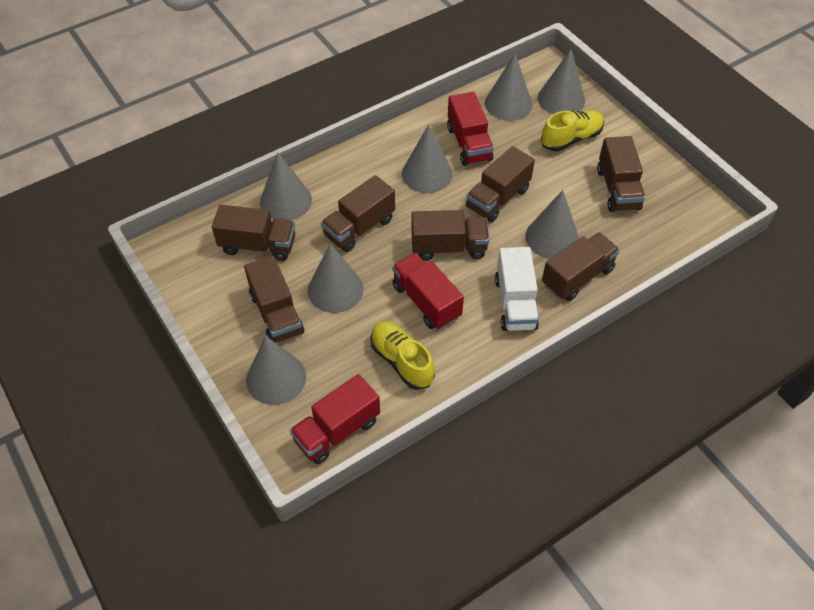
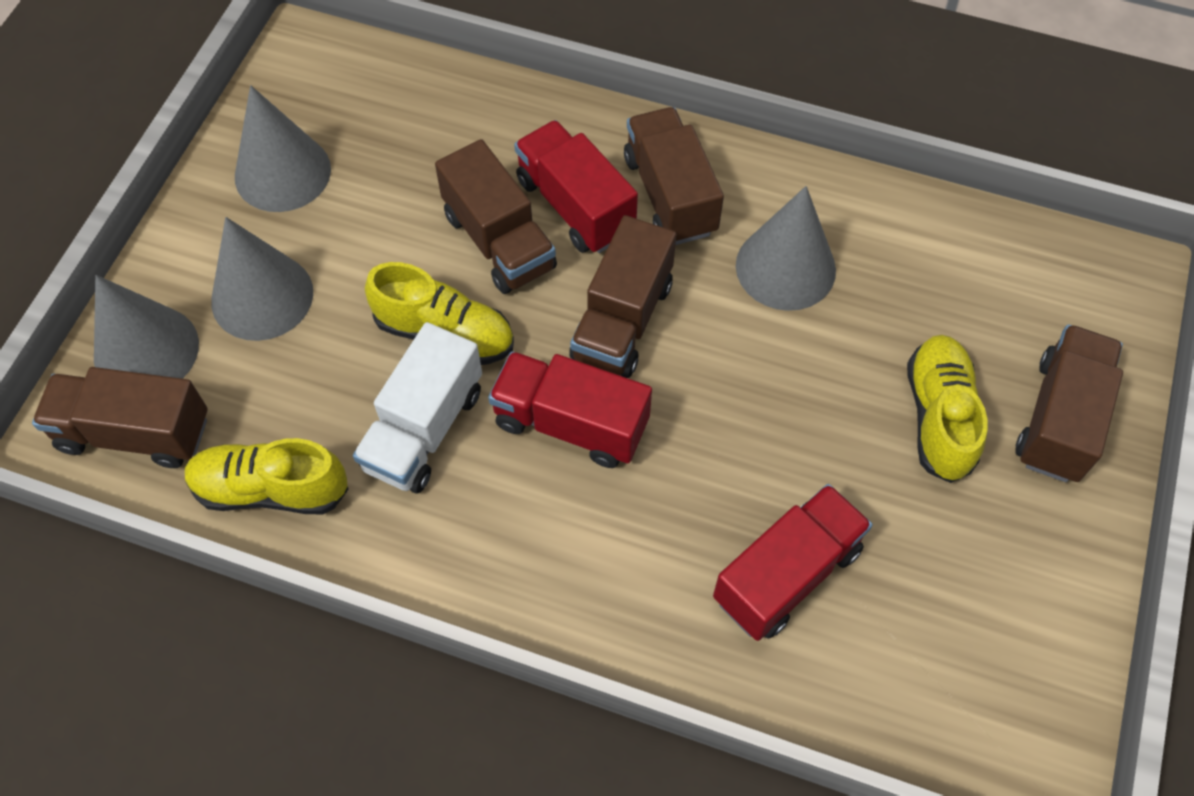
brown truck: 7 -> 5
grey cone: 7 -> 4
yellow shoe: 2 -> 3

